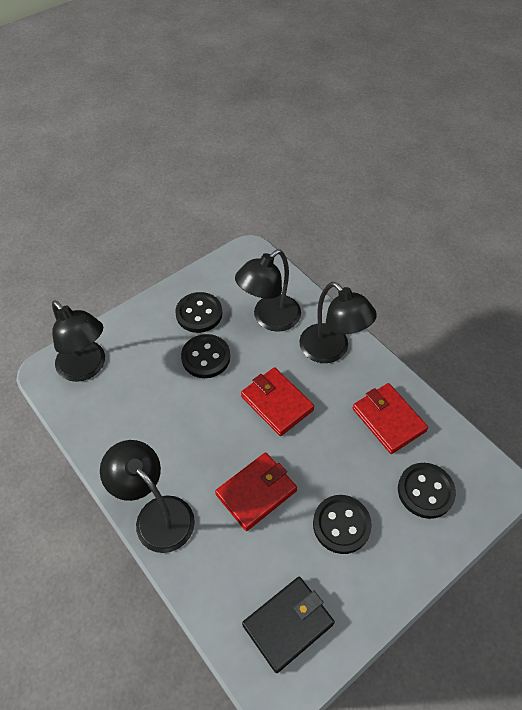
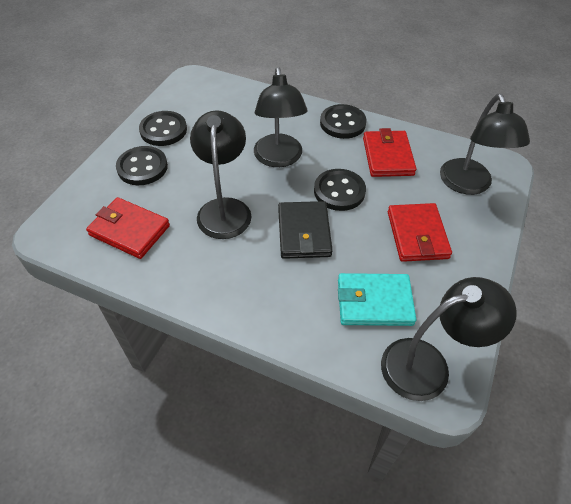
turquoise wallet: 0 -> 1

